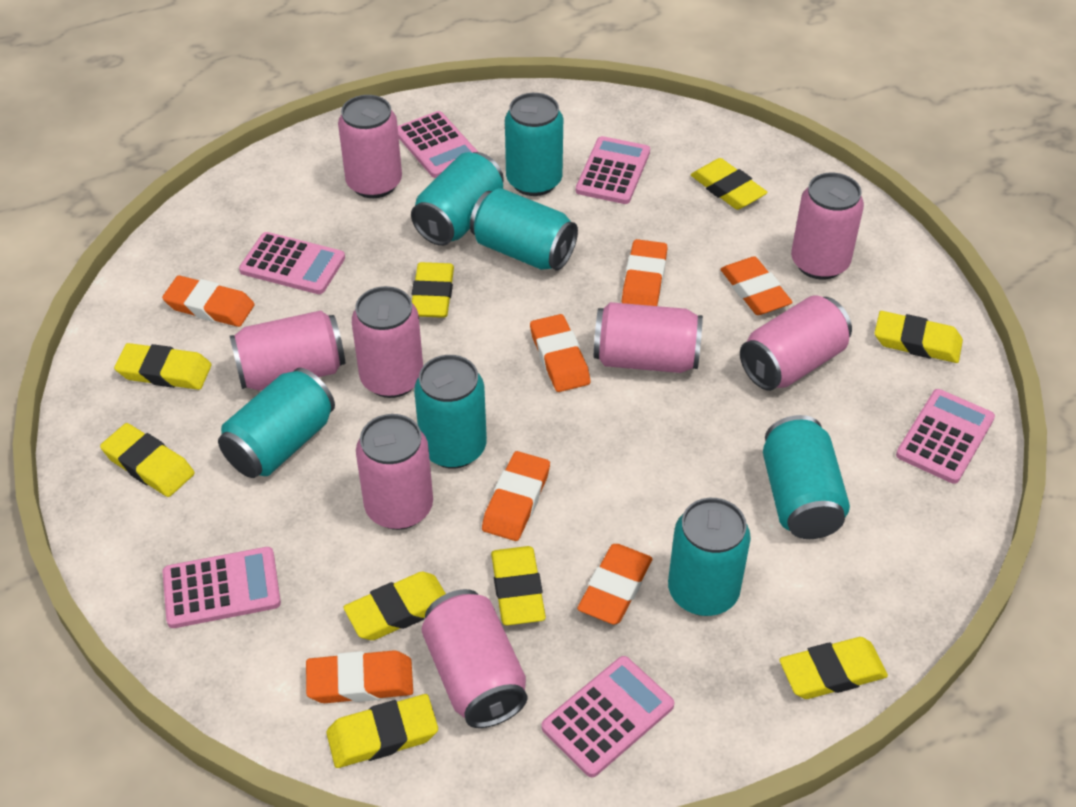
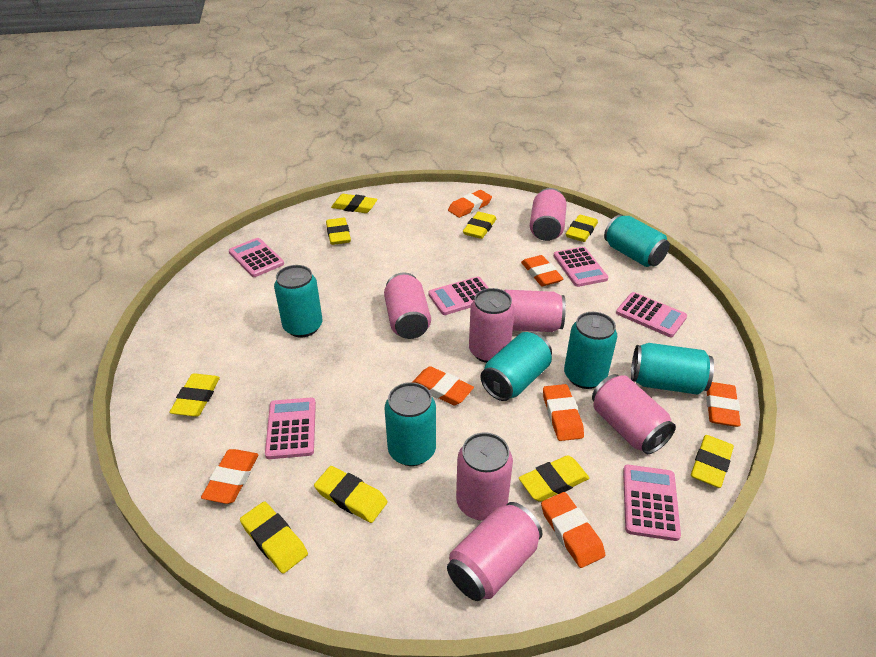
pink can: 8 -> 7
turquoise can: 7 -> 6

